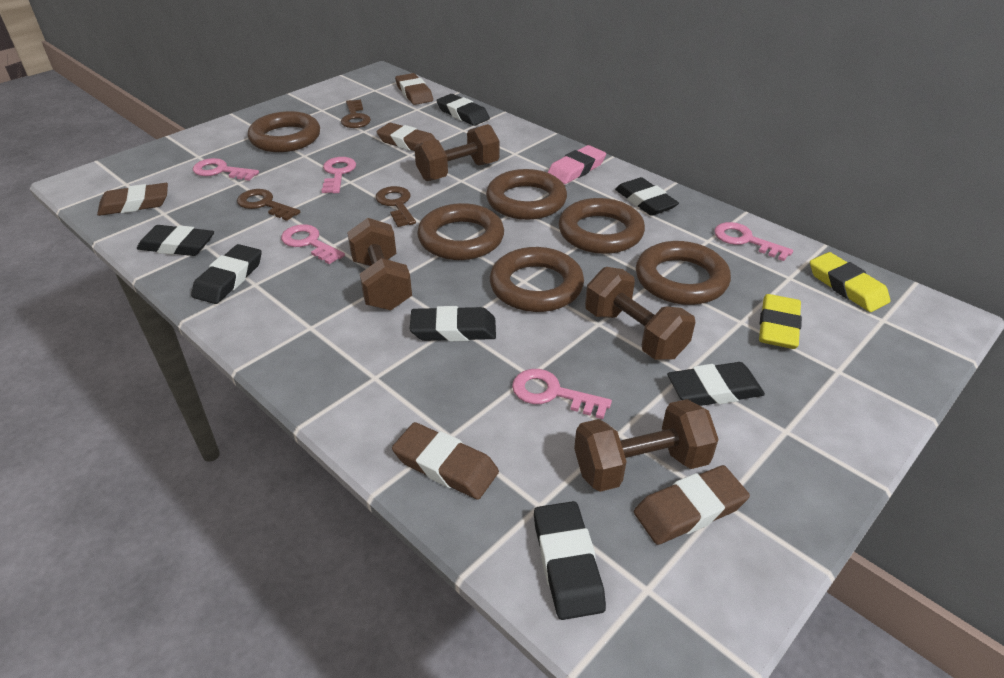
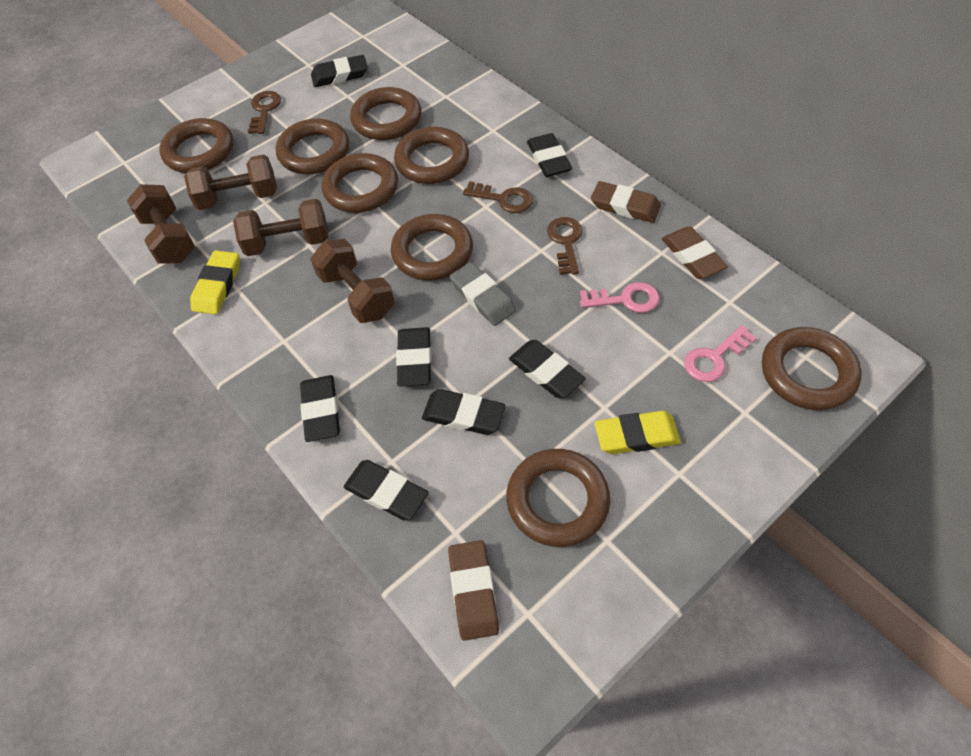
brown eraser: 5 -> 3
brown ring: 6 -> 8
grey eraser: 0 -> 1
pink eraser: 1 -> 0
pink key: 5 -> 2

